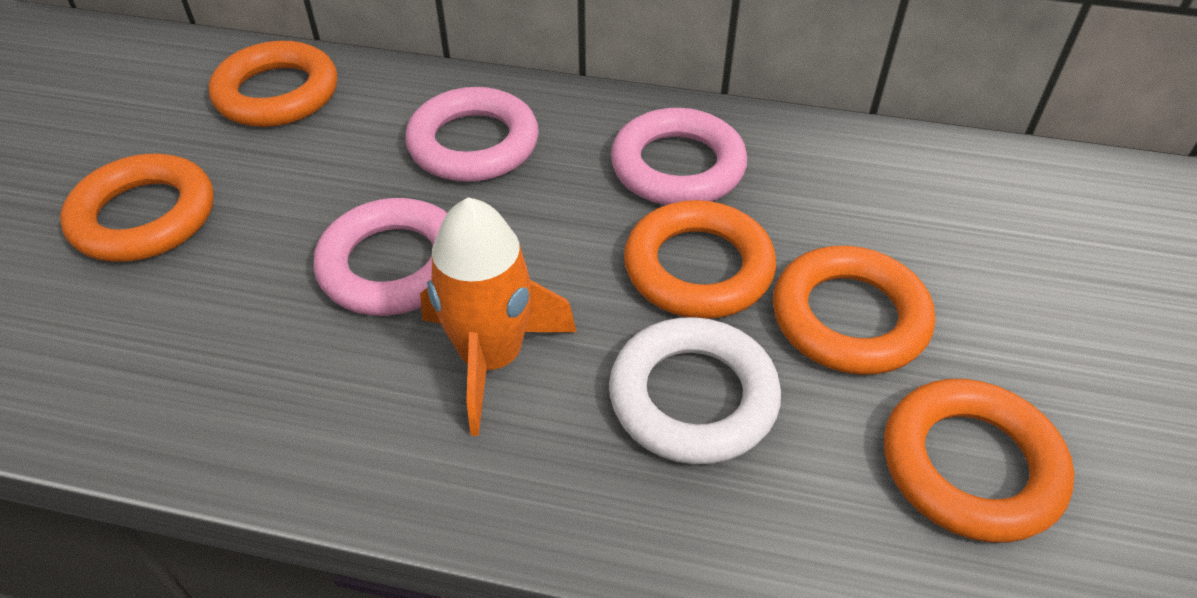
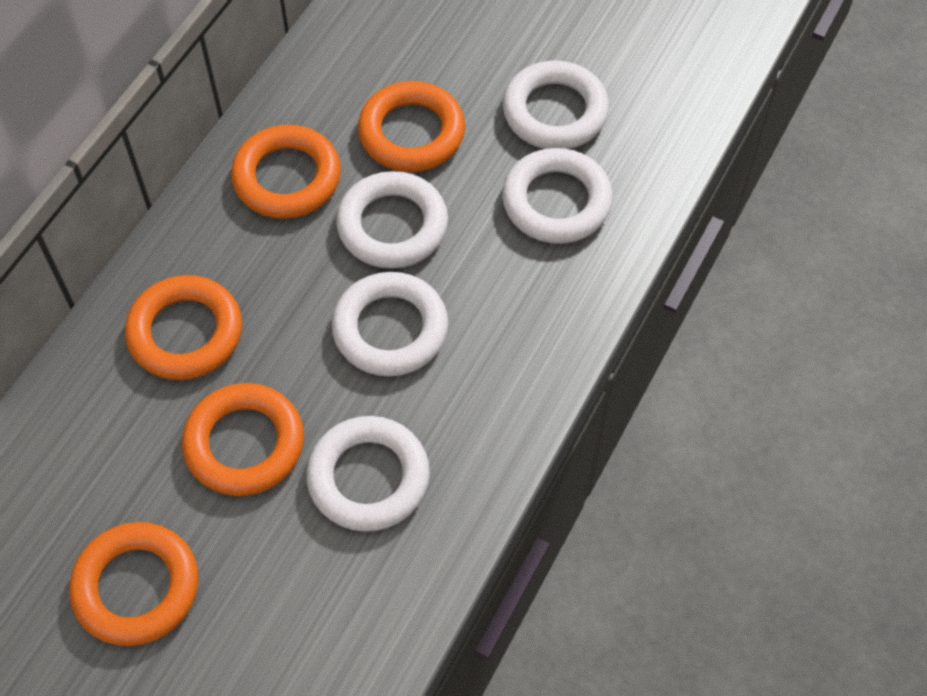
orange rocket: 1 -> 0
pink ring: 3 -> 0
white ring: 1 -> 5

